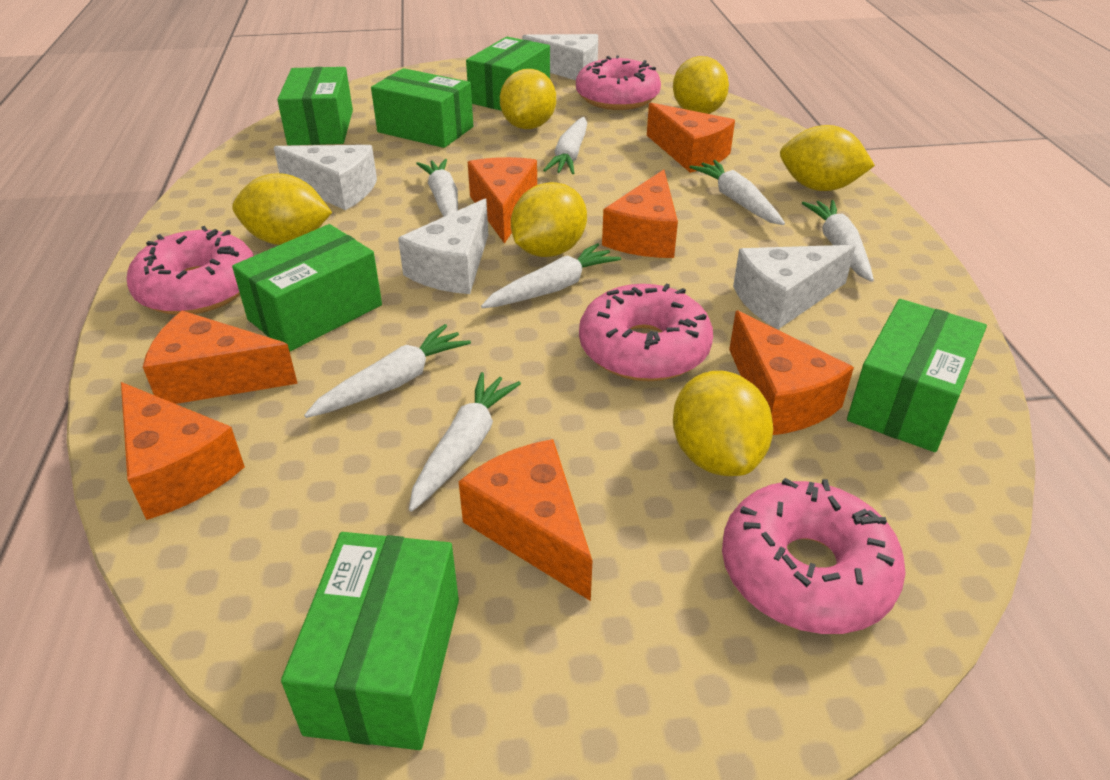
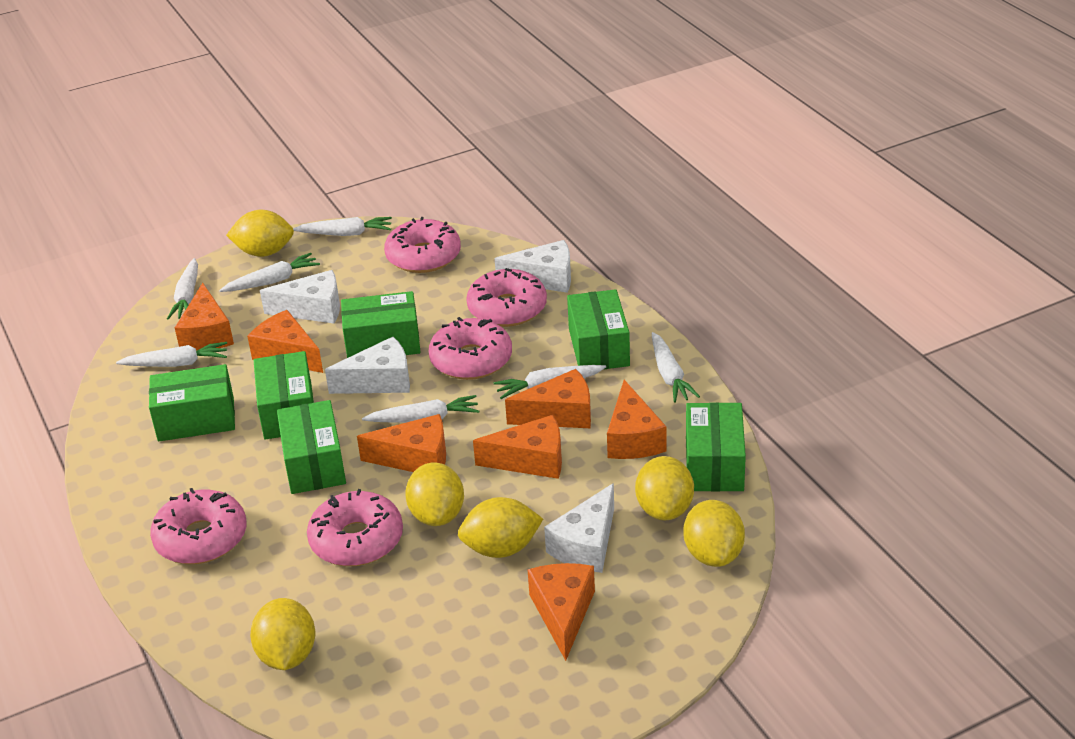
pink donut: 4 -> 5

